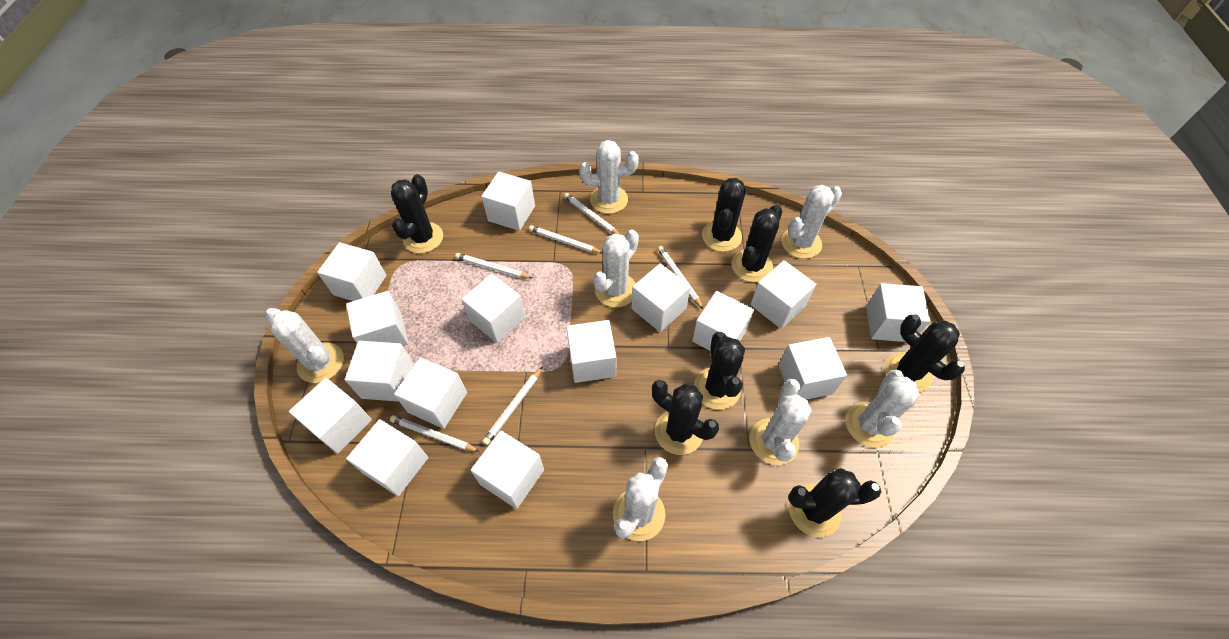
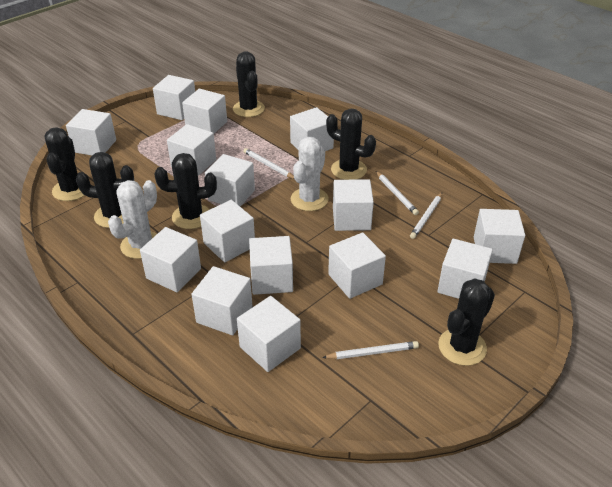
black cactus: 7 -> 6
white cactus: 7 -> 2
white pencil: 6 -> 4

